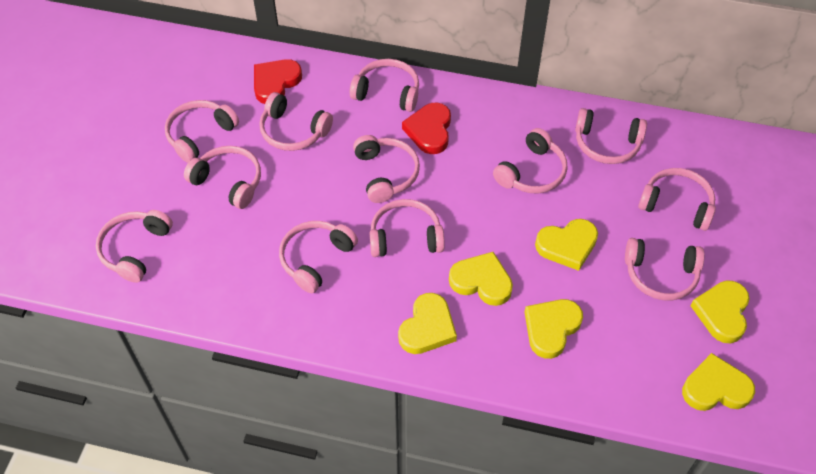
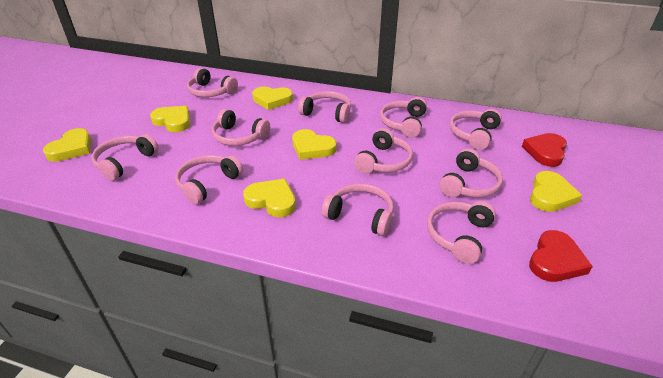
pink headphones: 12 -> 11

